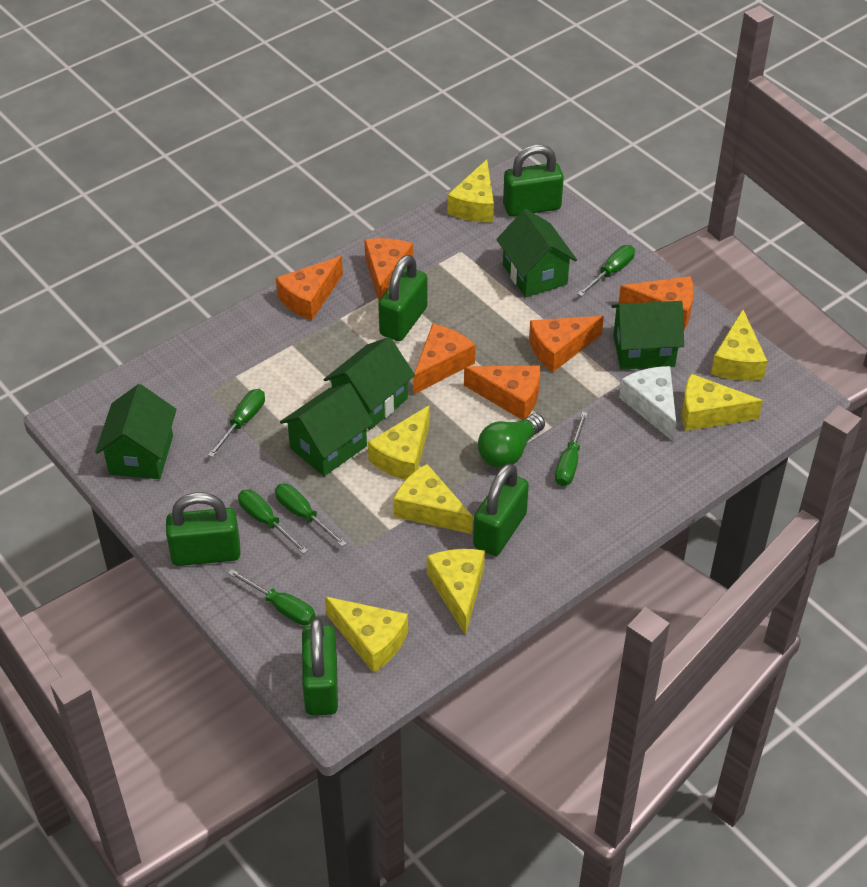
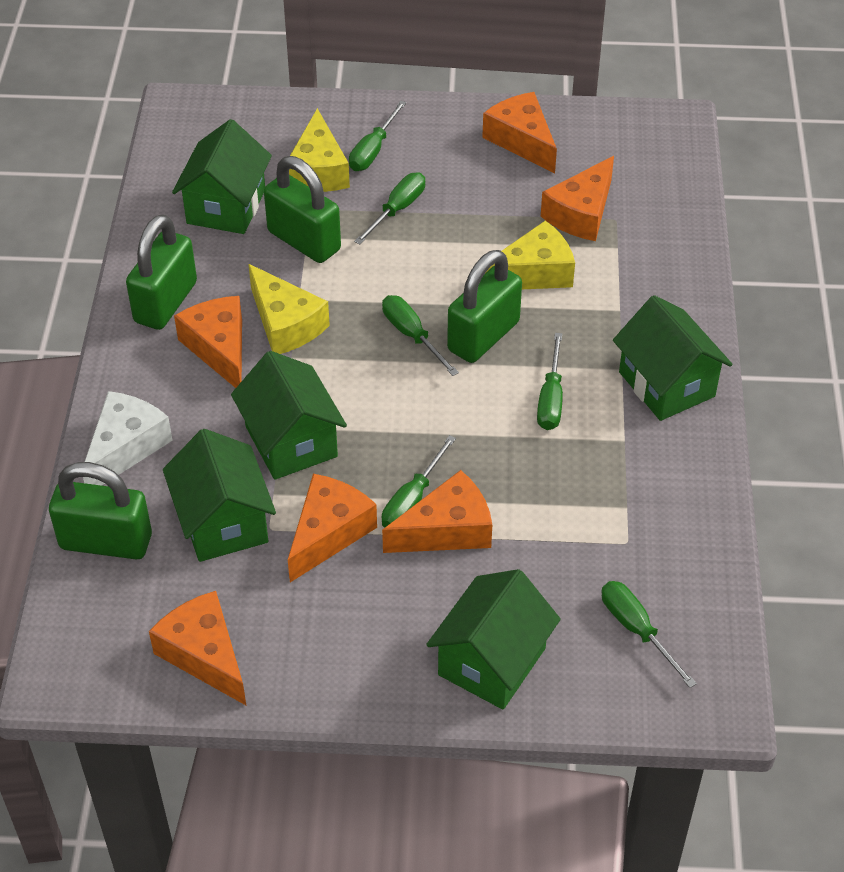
green light bulb: 1 -> 0
green padlock: 5 -> 4
yellow cheese: 7 -> 3

